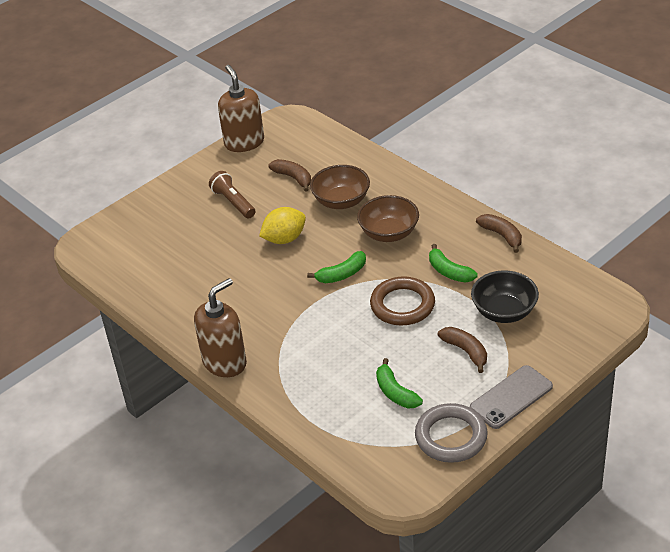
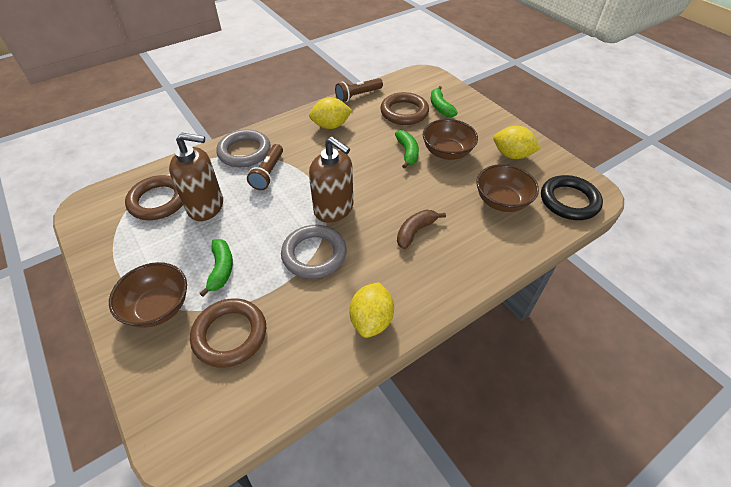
black bowl: 1 -> 0
black ring: 0 -> 1
brown banana: 3 -> 1
brown bowl: 2 -> 3
brown flashlight: 1 -> 2
brown ring: 1 -> 3
grey phone: 1 -> 0
grey ring: 1 -> 2
yellow lemon: 1 -> 3

